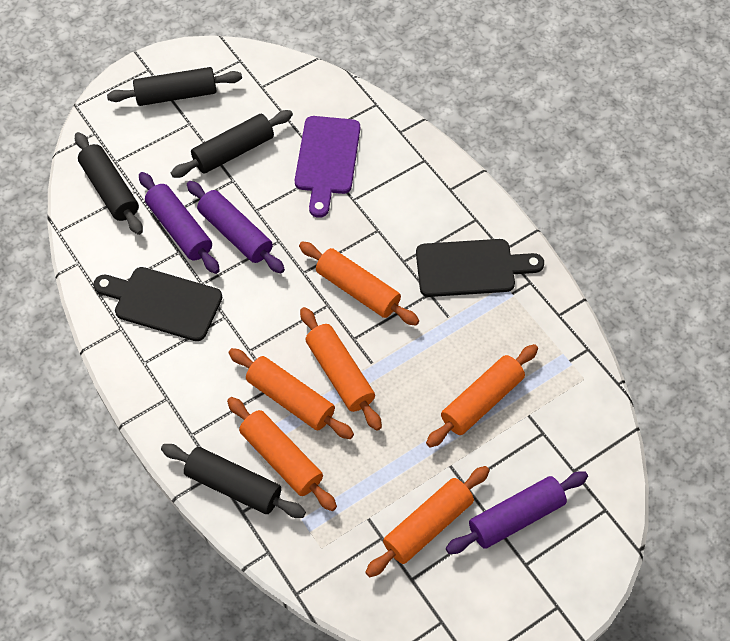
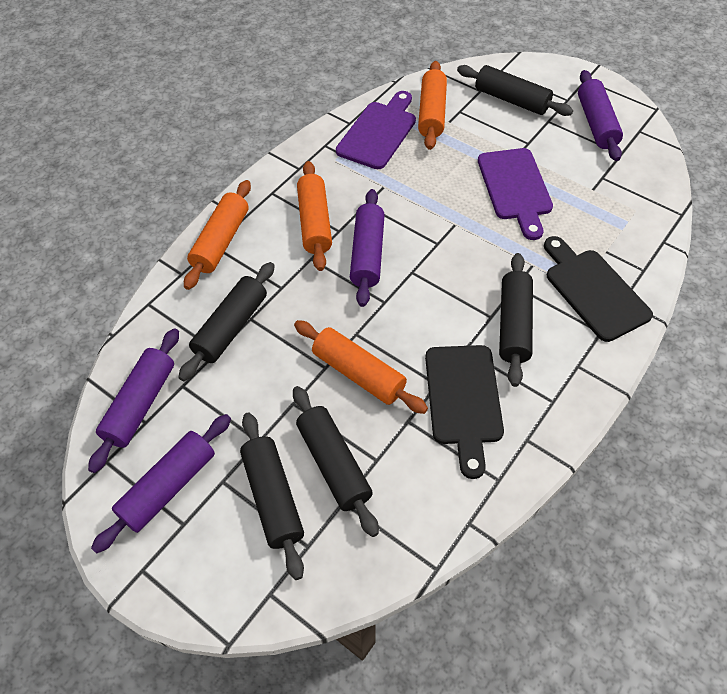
black rolling pin: 4 -> 5
orange rolling pin: 6 -> 4
purple cutting board: 1 -> 2
purple rolling pin: 3 -> 4

